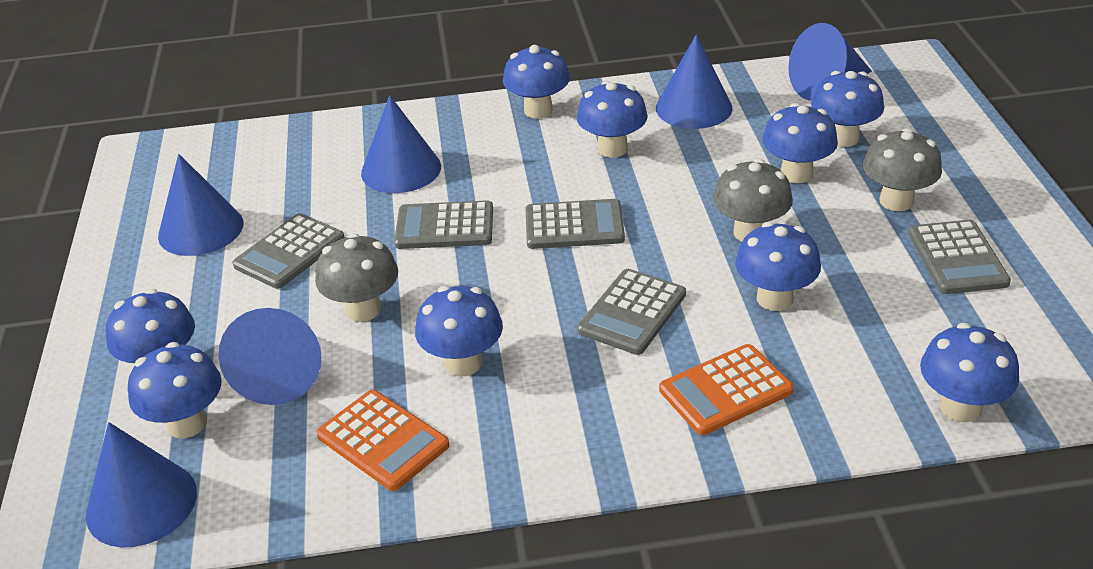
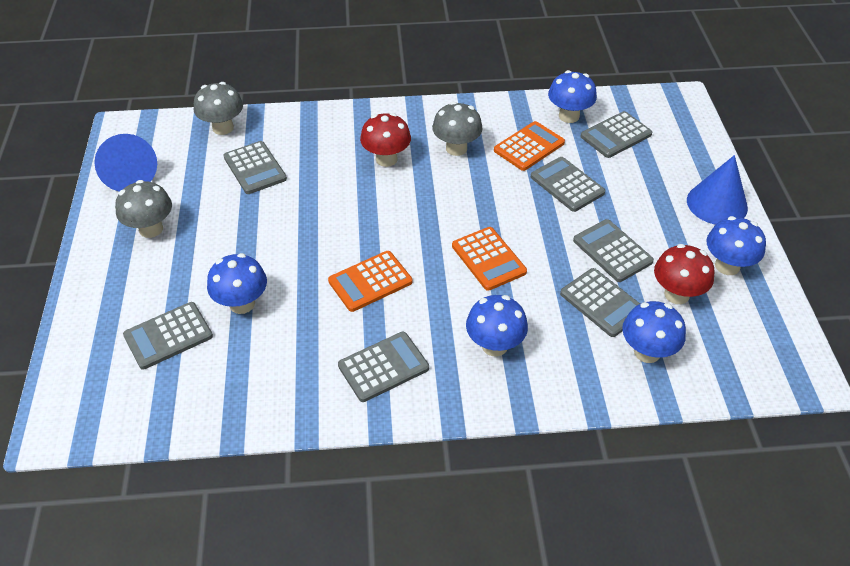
blue cone: 6 -> 2
blue mushroom: 9 -> 5
grey calculator: 5 -> 7
orange calculator: 2 -> 3
red mushroom: 0 -> 2

